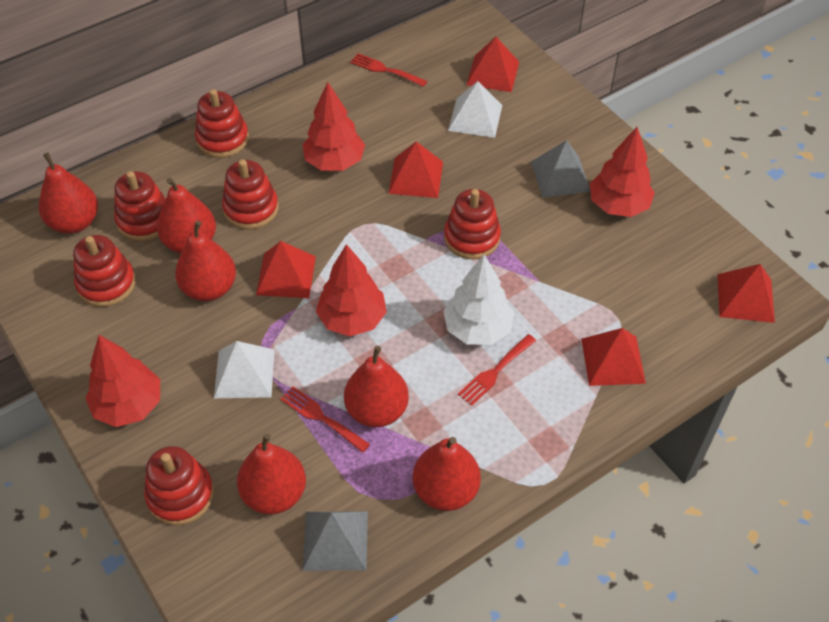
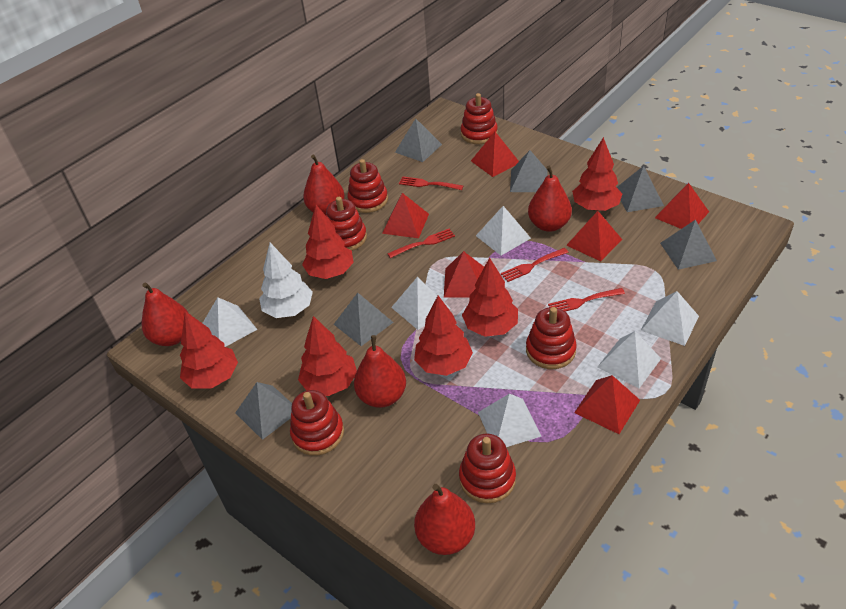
grey pyramid: 2 -> 6
red fork: 3 -> 4
red pear: 6 -> 5
red pyramid: 5 -> 6
red tree: 4 -> 6
white pyramid: 2 -> 6

